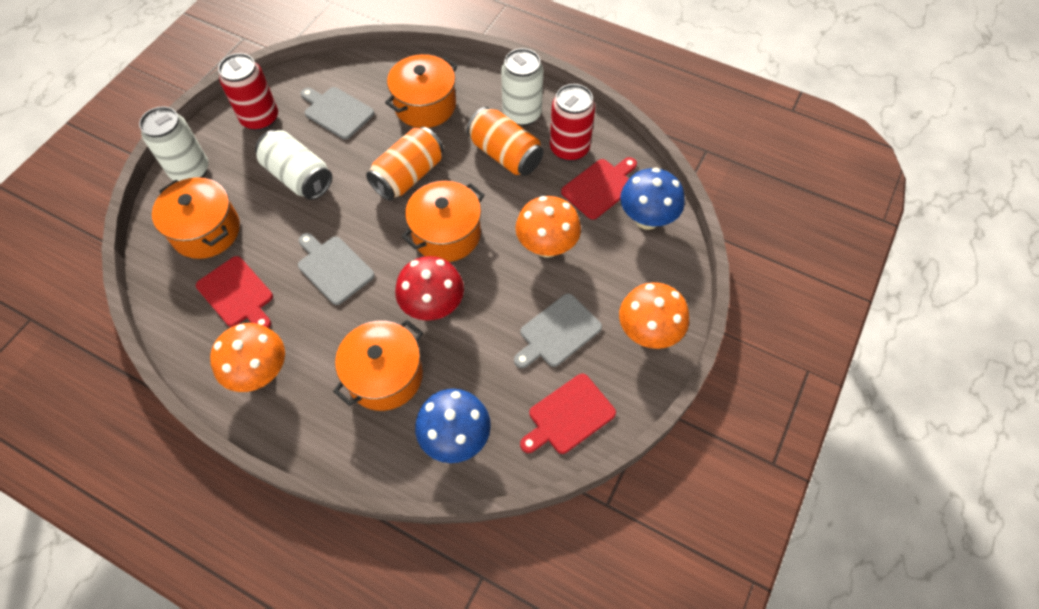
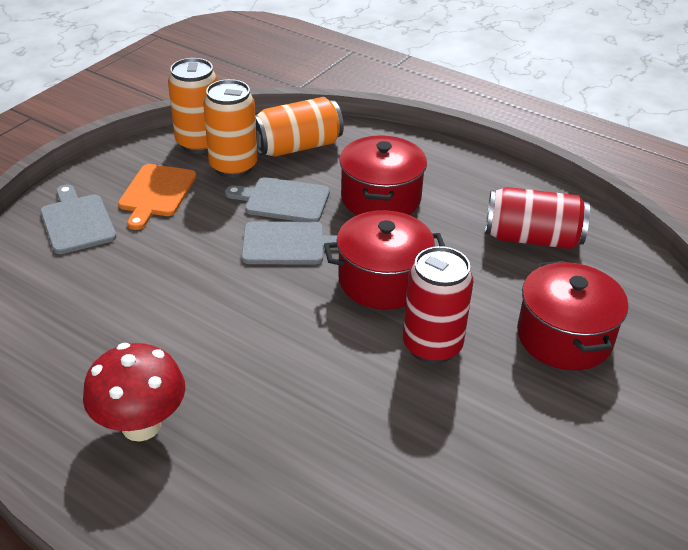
blue mushroom: 2 -> 0
orange can: 2 -> 3
orange cutting board: 0 -> 1
orange mushroom: 3 -> 0
orange pot: 4 -> 0
red cutting board: 3 -> 0
red pot: 0 -> 3
white can: 3 -> 0

